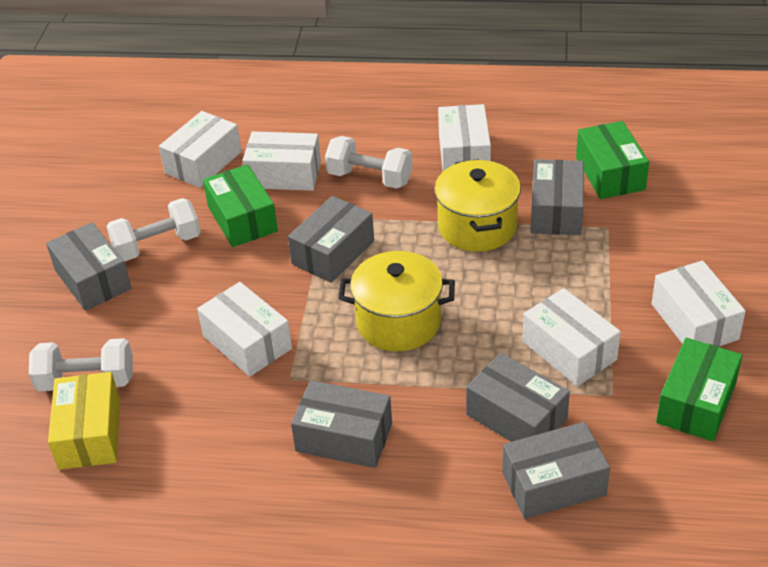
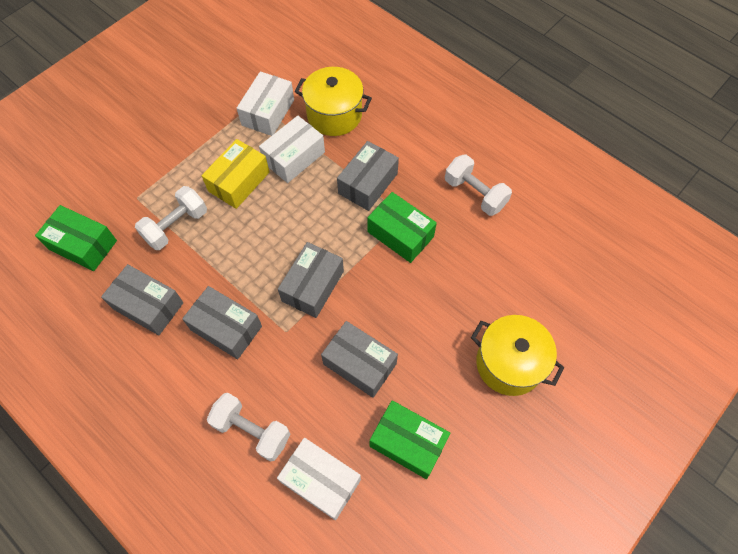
grey box: 6 -> 5
white box: 6 -> 3

